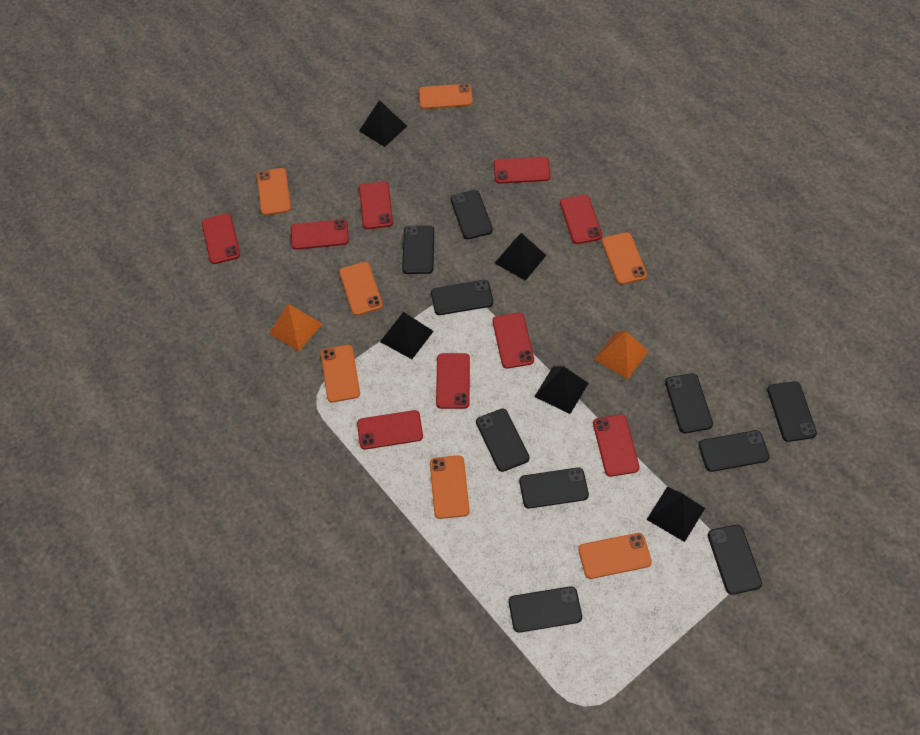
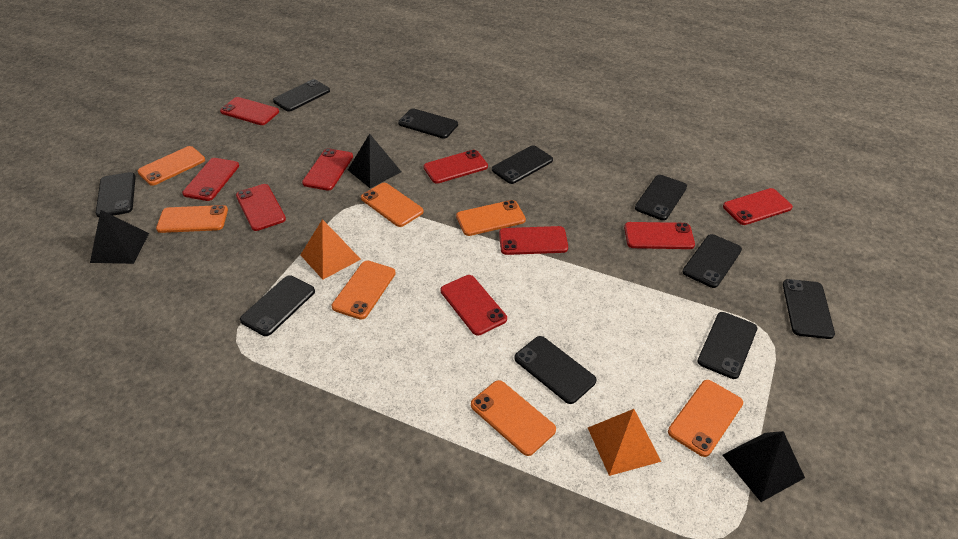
black pyramid: 5 -> 3

